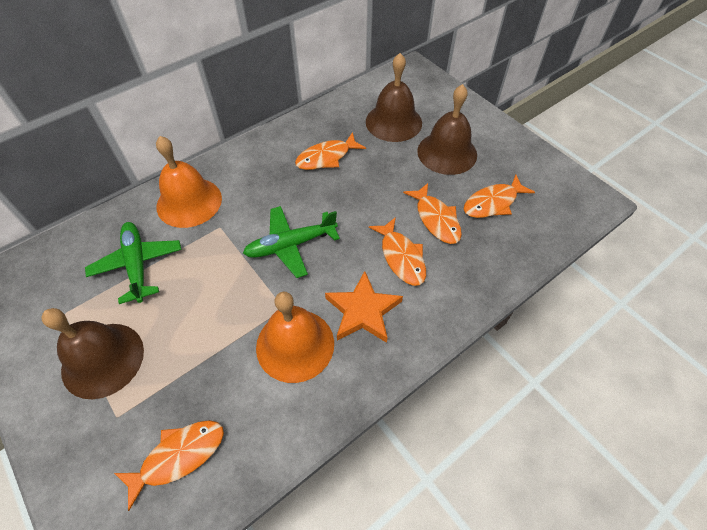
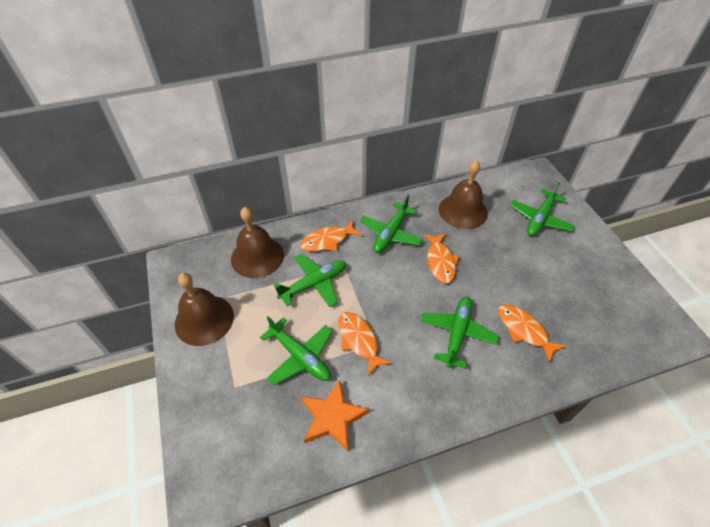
green plane: 2 -> 5
orange bell: 2 -> 0
orange fish: 5 -> 4

